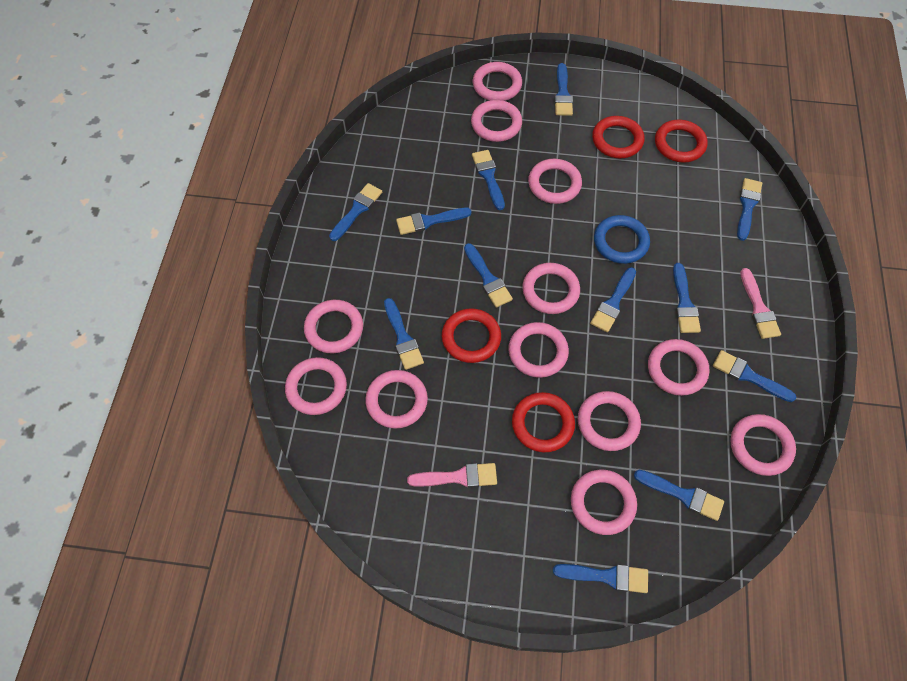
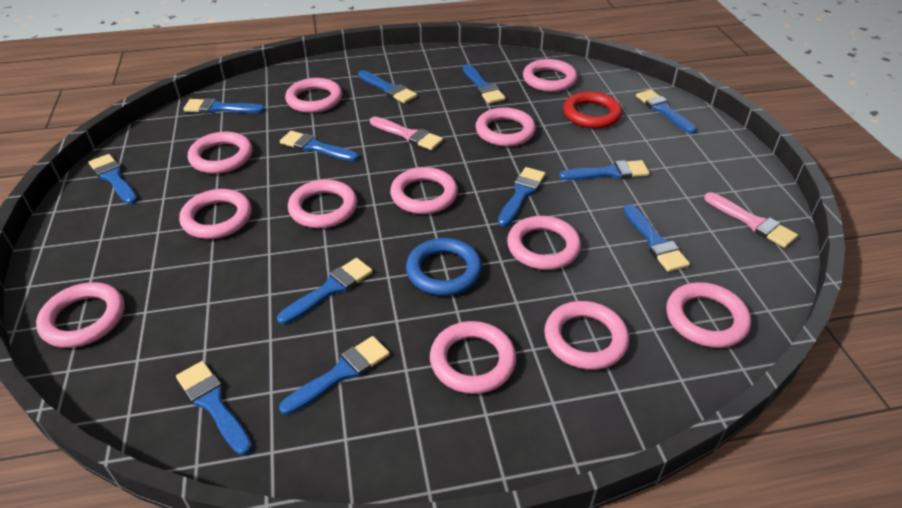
red ring: 4 -> 1

